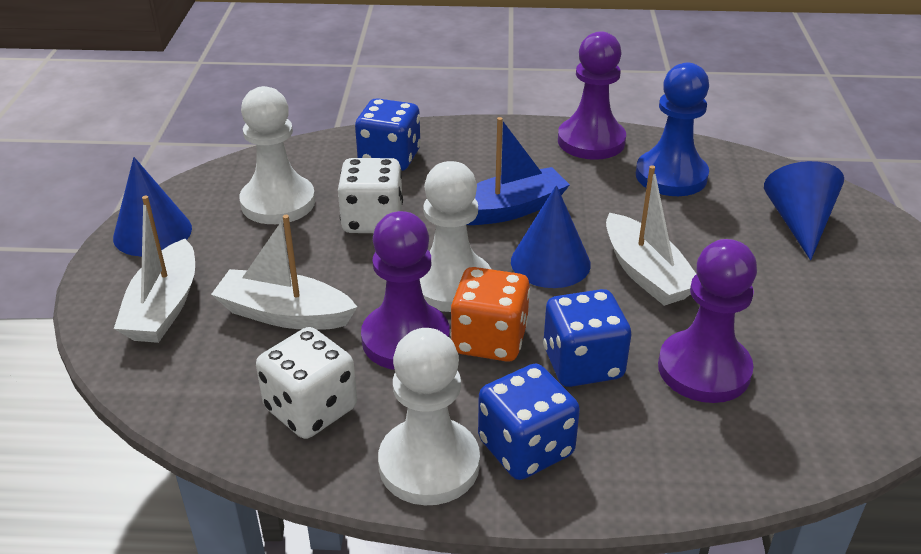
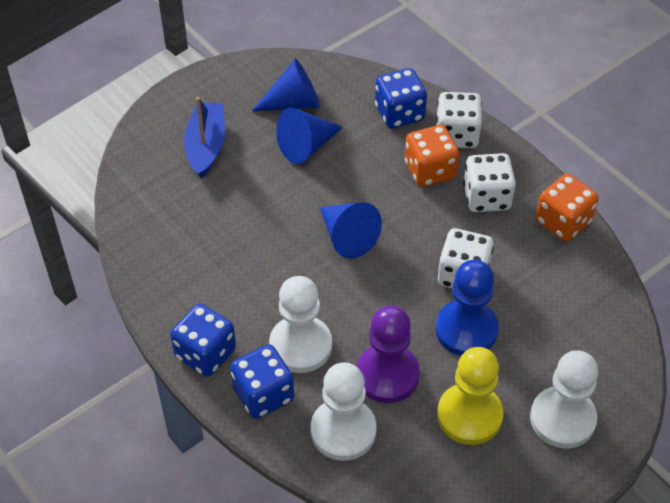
orange dice: 1 -> 2
purple pawn: 3 -> 1
white boat: 3 -> 0
white dice: 2 -> 3
yellow pawn: 0 -> 1

